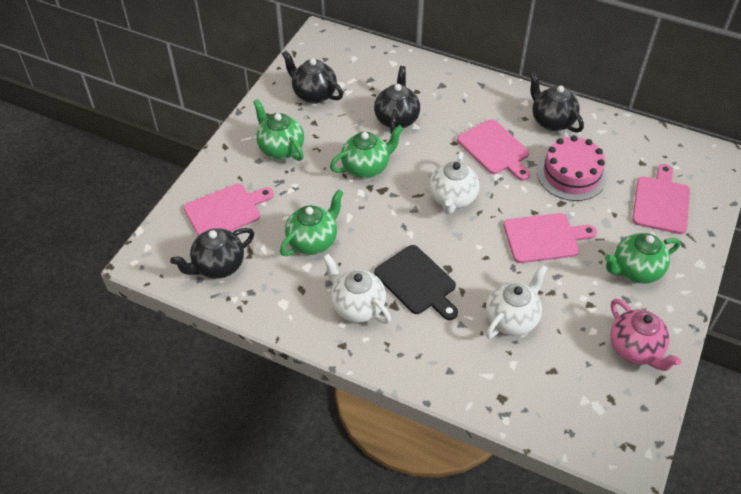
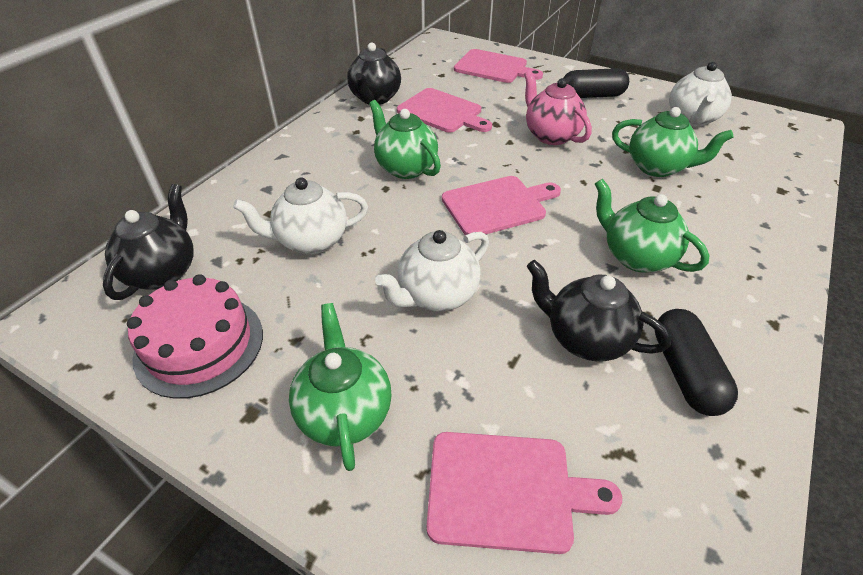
black capsule: 0 -> 2
black cutting board: 1 -> 0
black teapot: 4 -> 3

